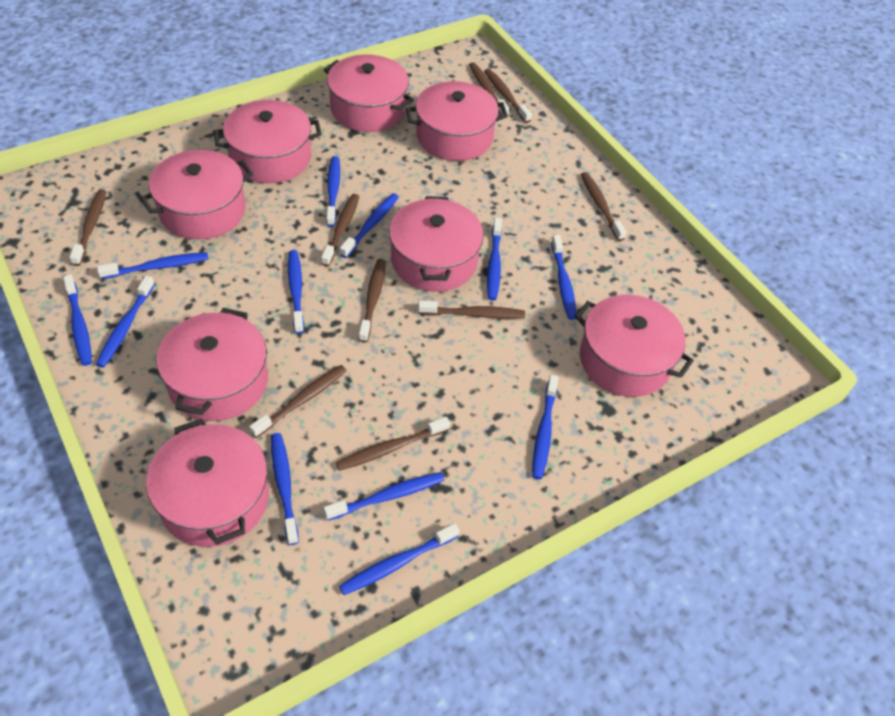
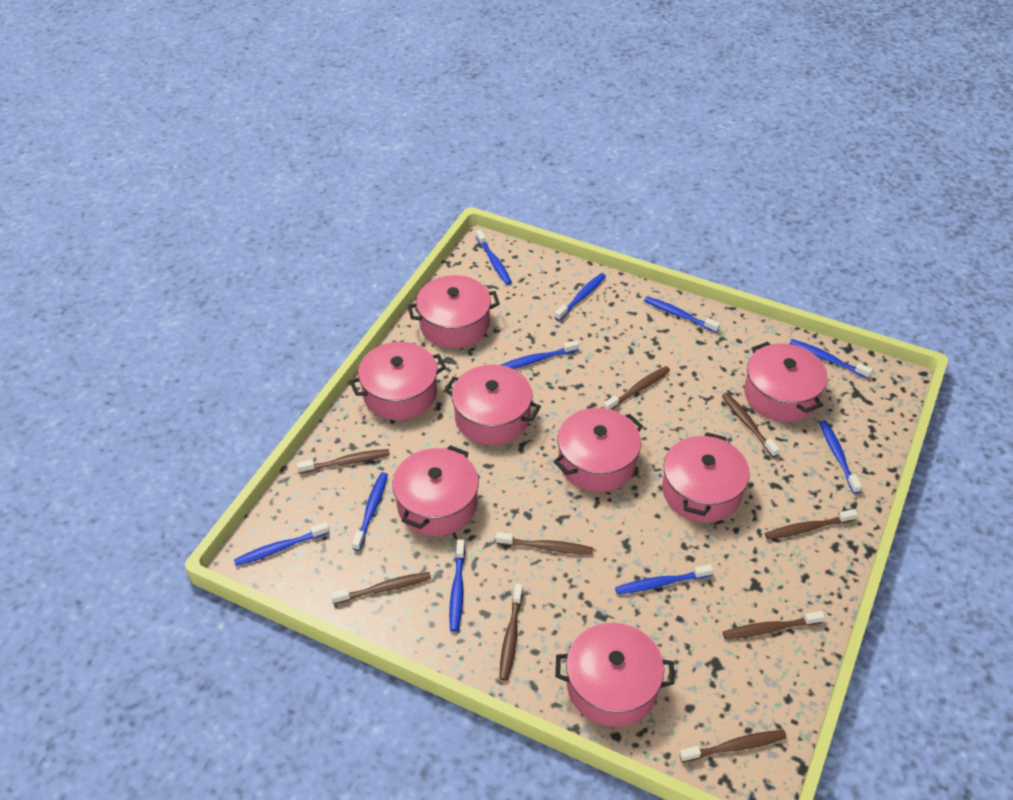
blue toothbrush: 12 -> 10

